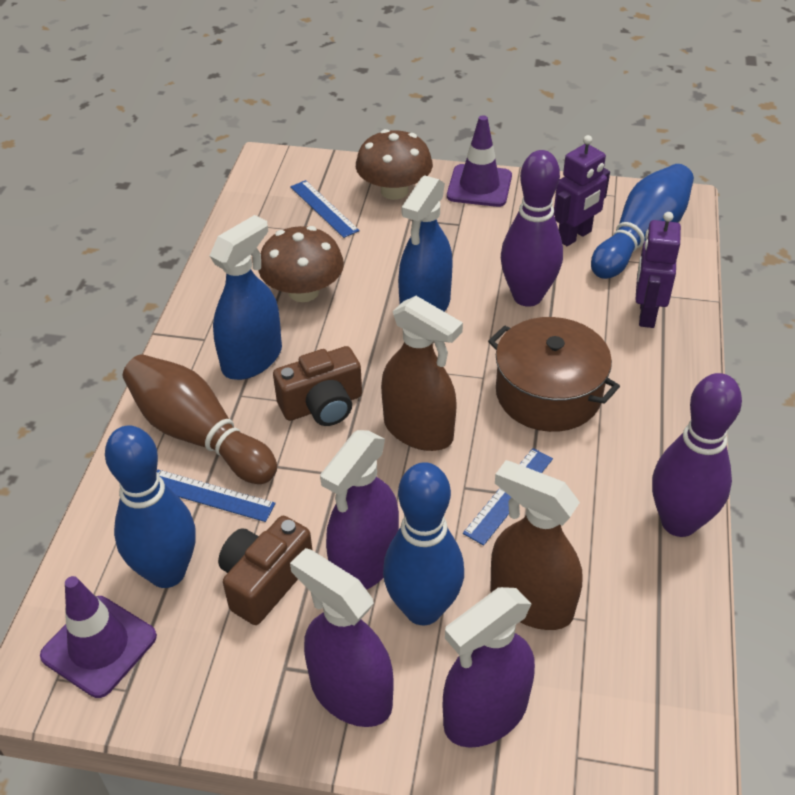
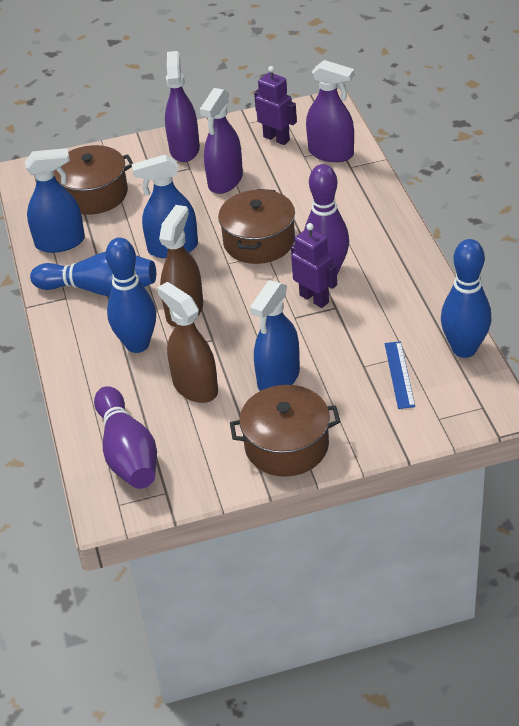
blue ruler: 3 -> 1
blue spray bottle: 2 -> 3
brown bowling pin: 1 -> 0
brown camera: 2 -> 0
brown mushroom: 2 -> 0
brown pot: 1 -> 3
purple traffic cone: 2 -> 0

